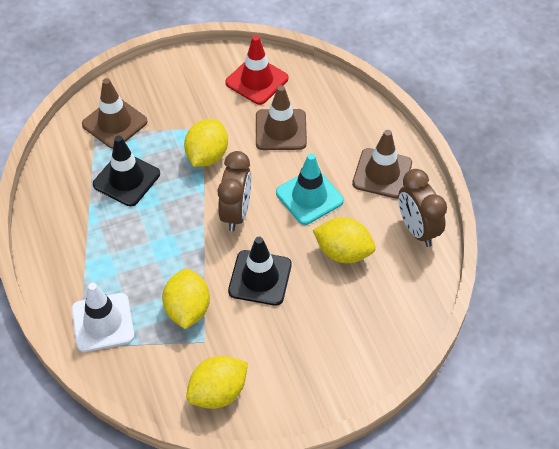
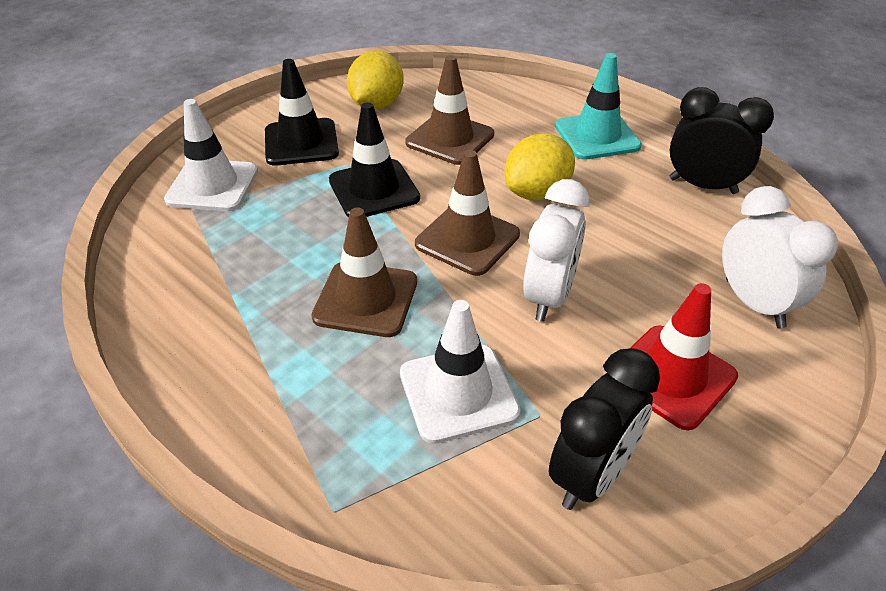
black clock: 0 -> 2
brown clock: 2 -> 0
white clock: 0 -> 2
white traffic cone: 1 -> 2
yellow lemon: 4 -> 2

